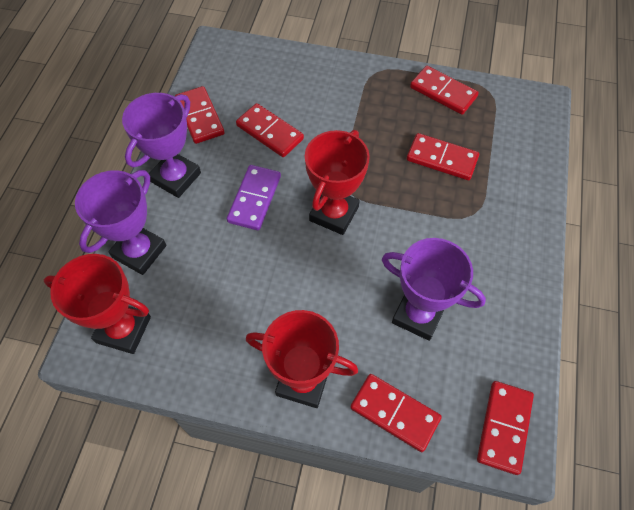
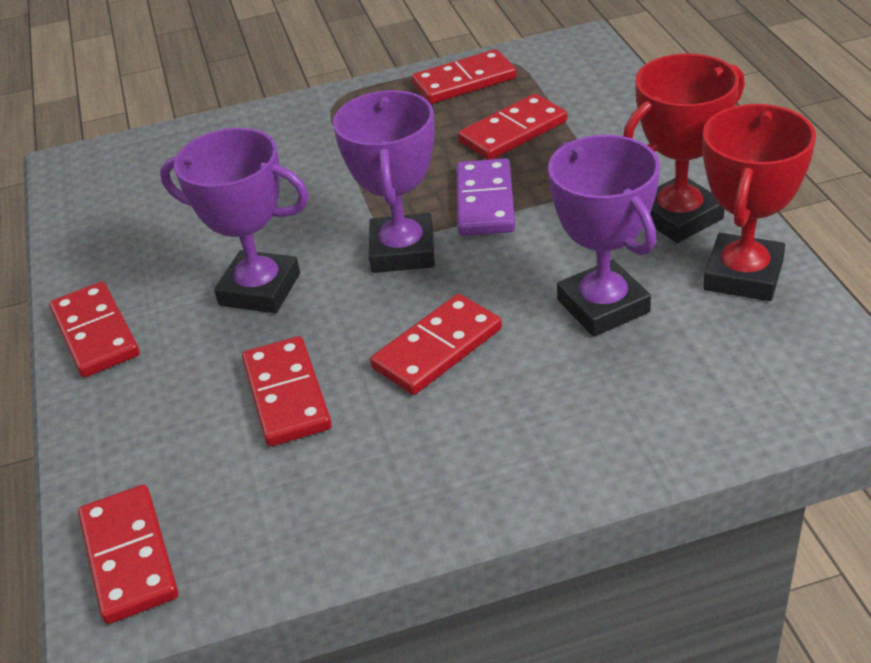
red trophy: 3 -> 2

